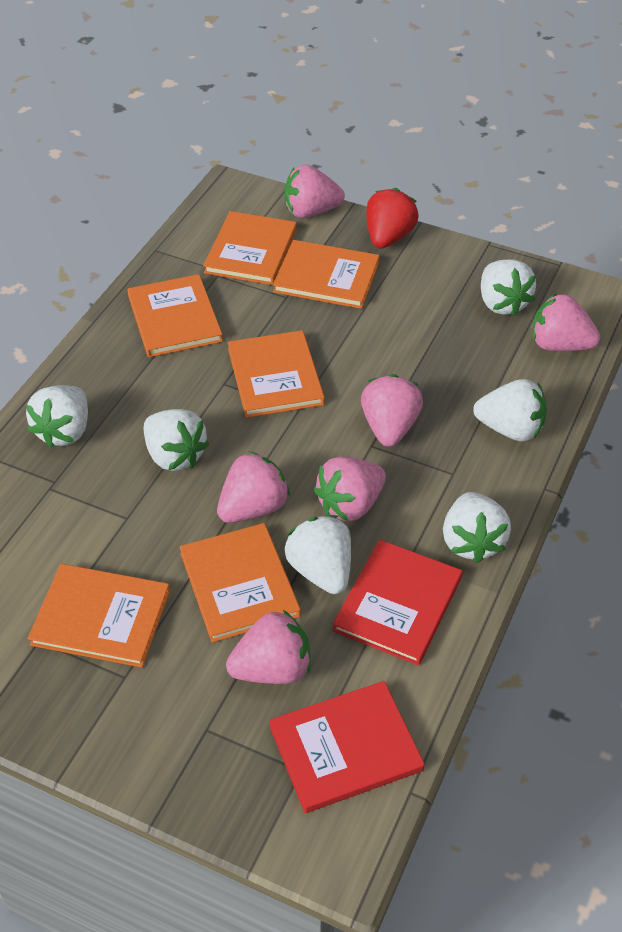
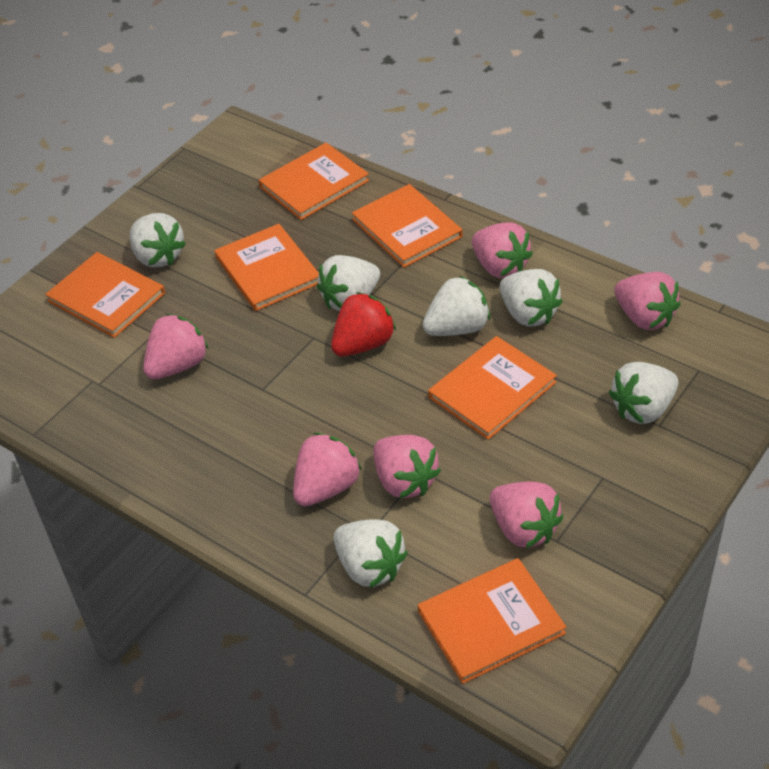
red book: 2 -> 0

